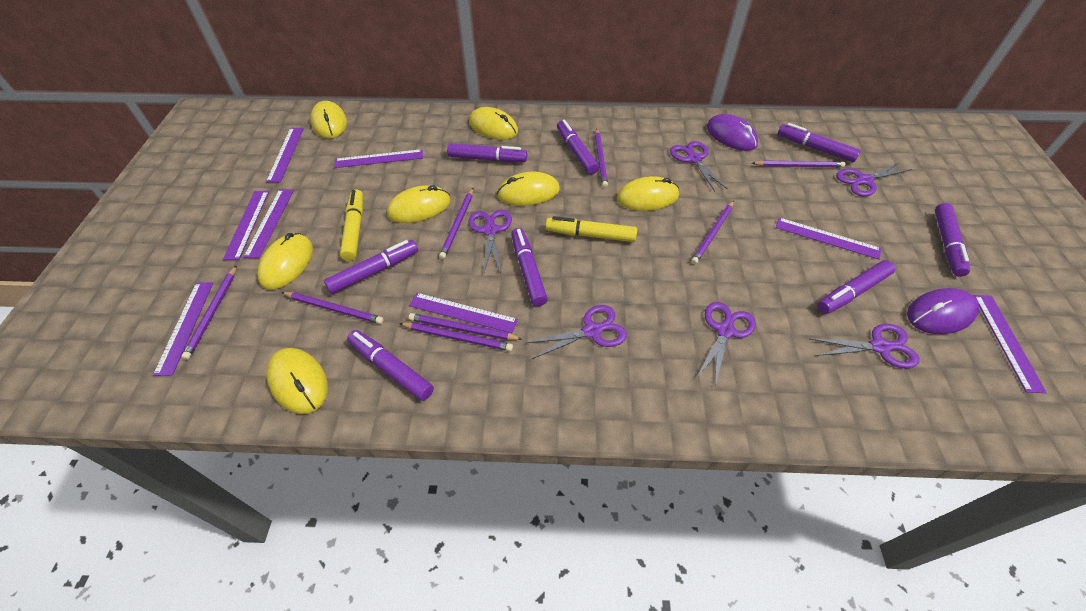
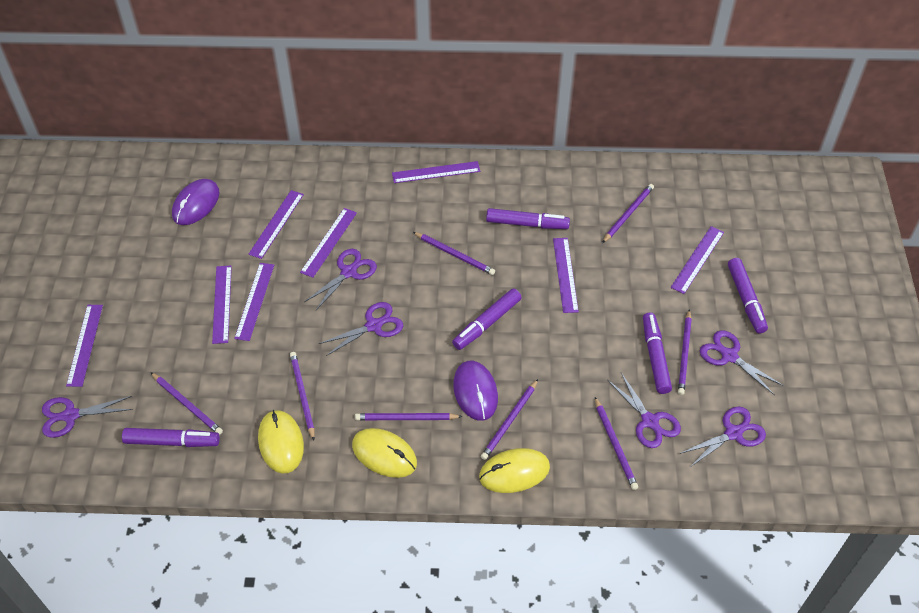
purple marker: 8 -> 5
yellow marker: 2 -> 0
yellow mouse: 7 -> 3

